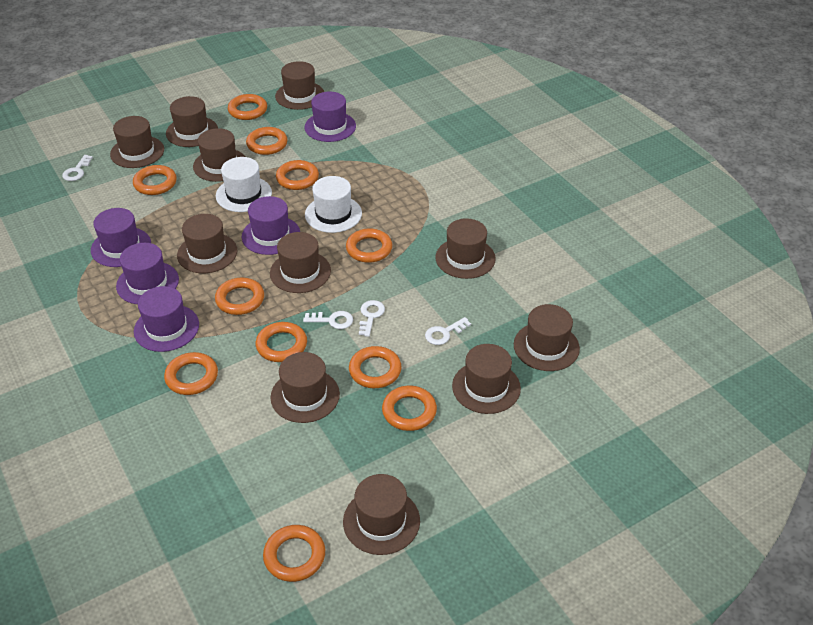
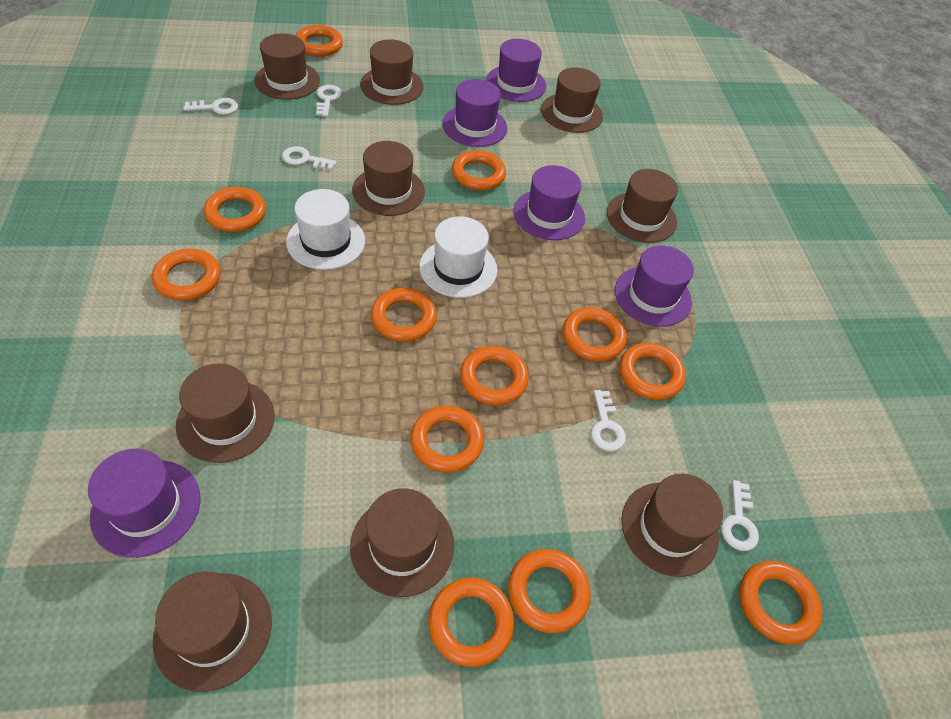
brown hat: 11 -> 9
orange ring: 11 -> 12
white key: 4 -> 5

